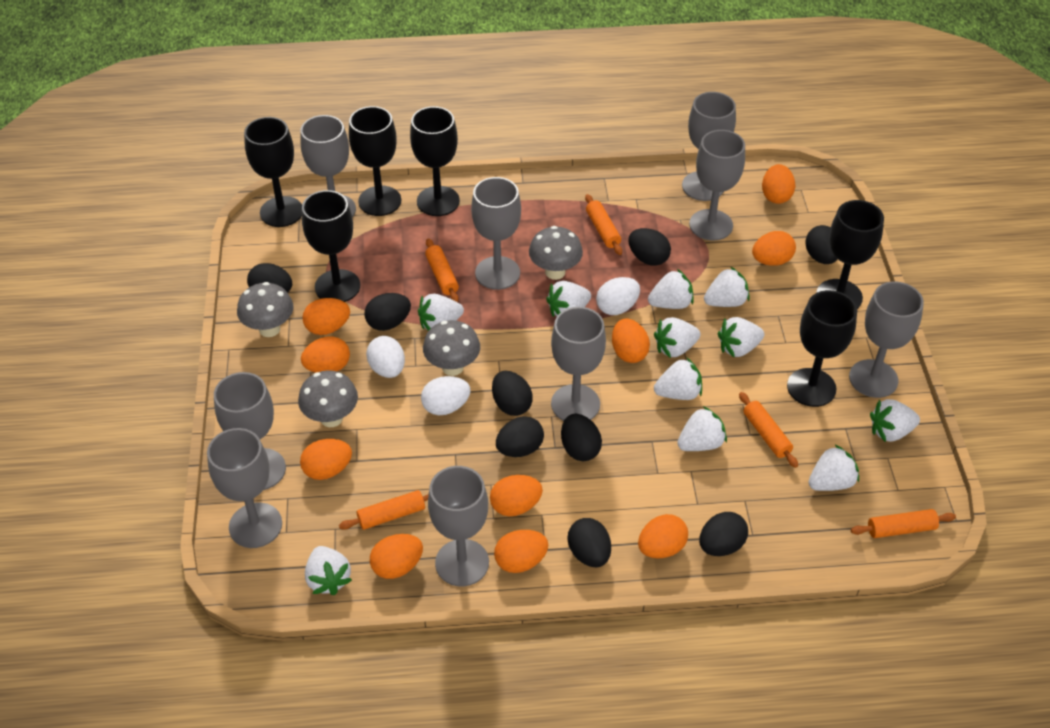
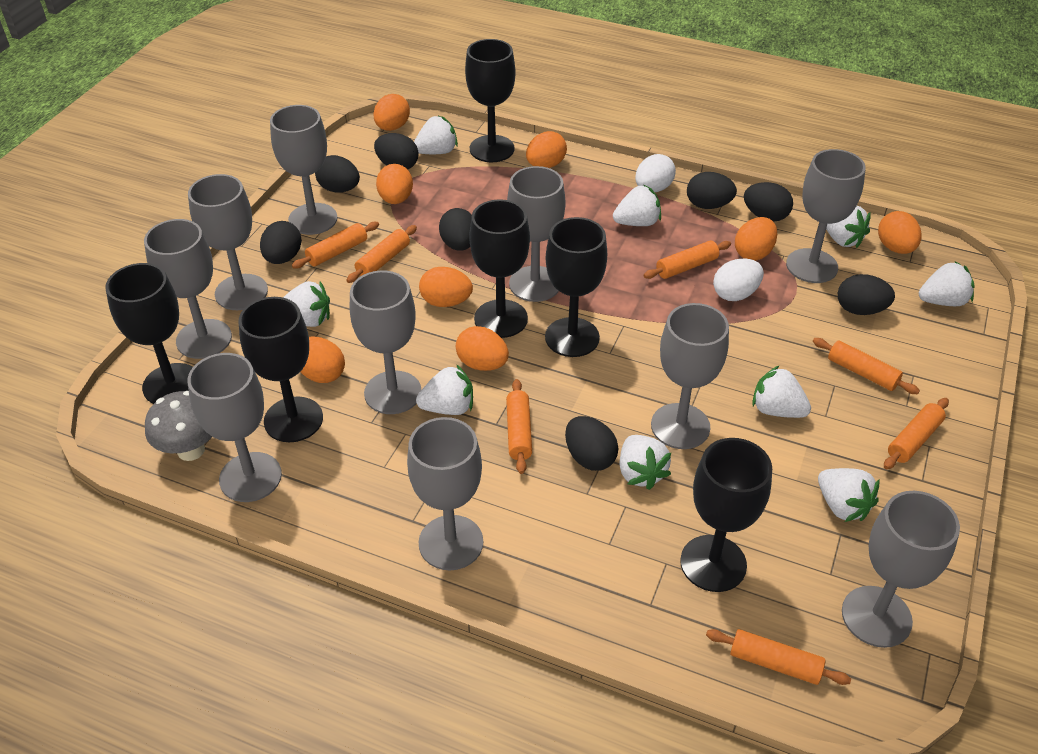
black egg: 9 -> 8
grey goblet: 9 -> 10
grey mushroom: 4 -> 1
orange egg: 10 -> 8
orange rolling pin: 5 -> 7
white egg: 3 -> 2
white strawberry: 11 -> 9

